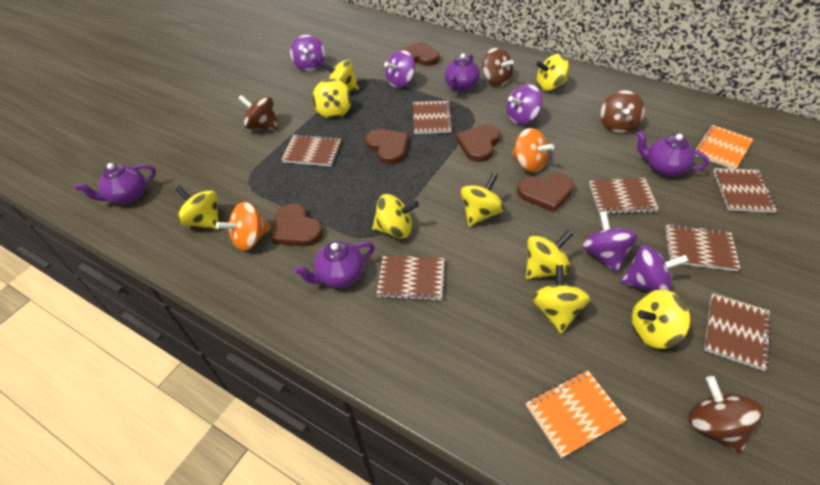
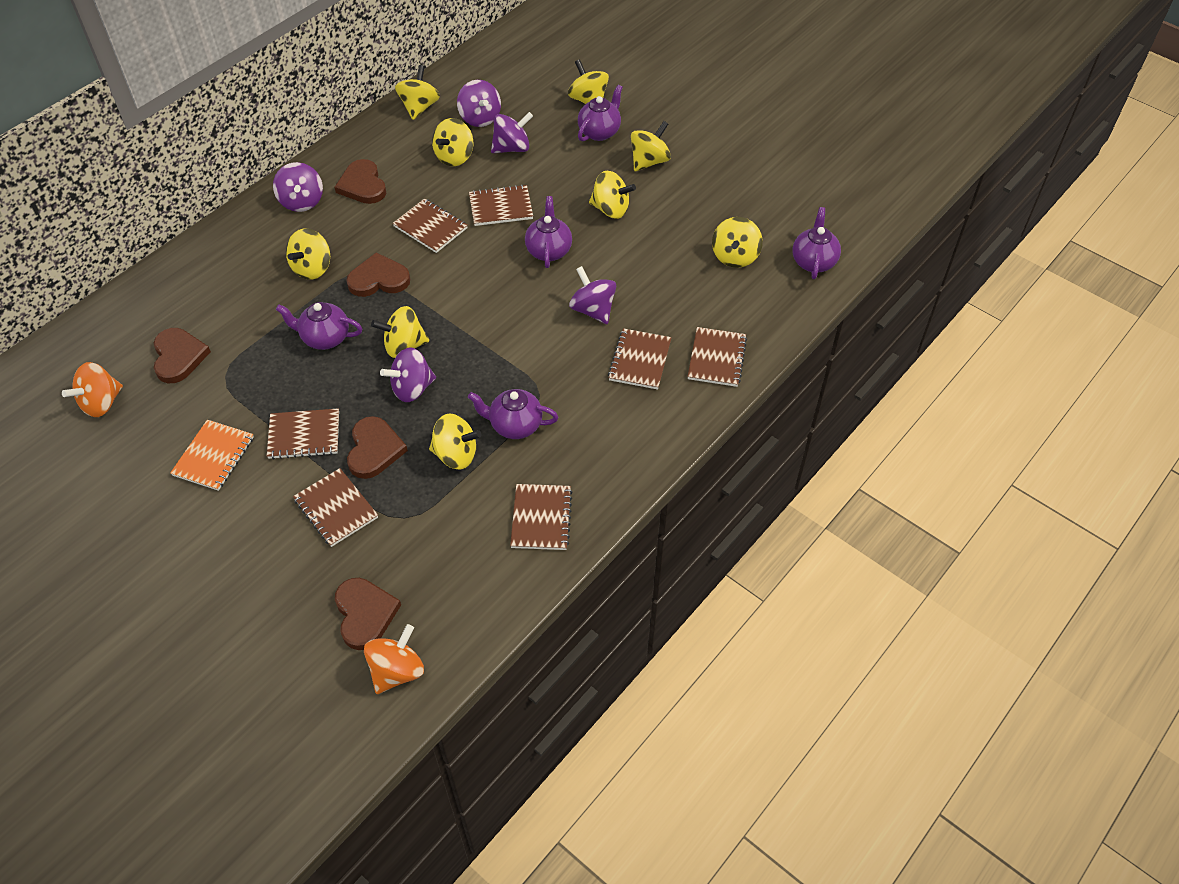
brown spinning top: 4 -> 0
orange notebook: 2 -> 1
purple teapot: 4 -> 5

